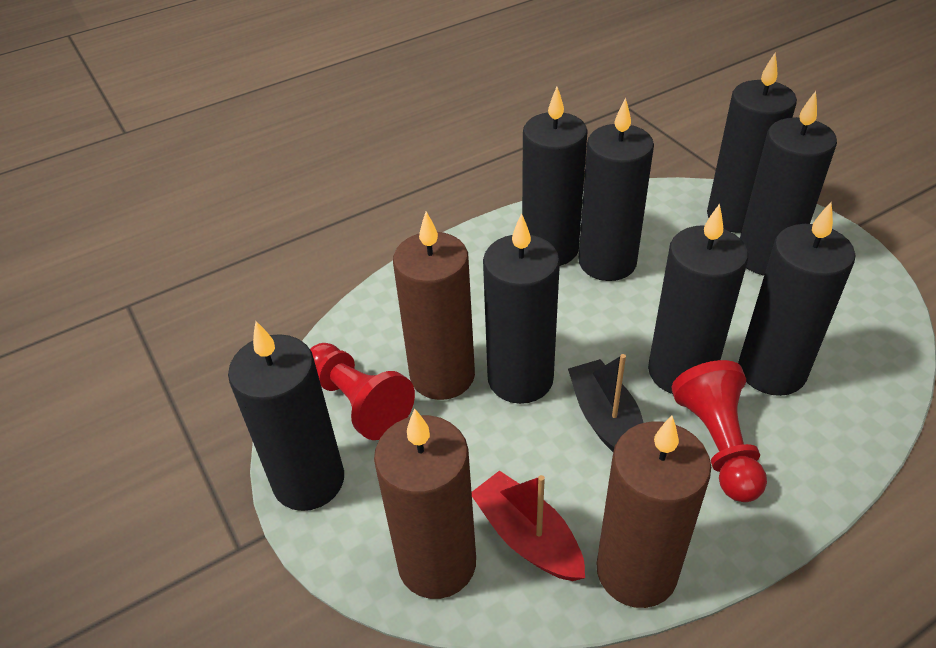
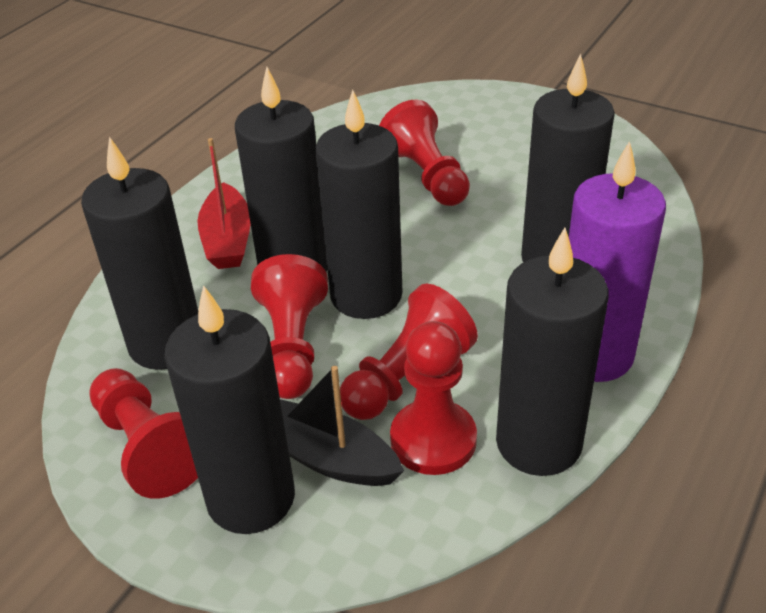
black candle: 8 -> 6
brown candle: 3 -> 0
purple candle: 0 -> 1
red pawn: 2 -> 5

